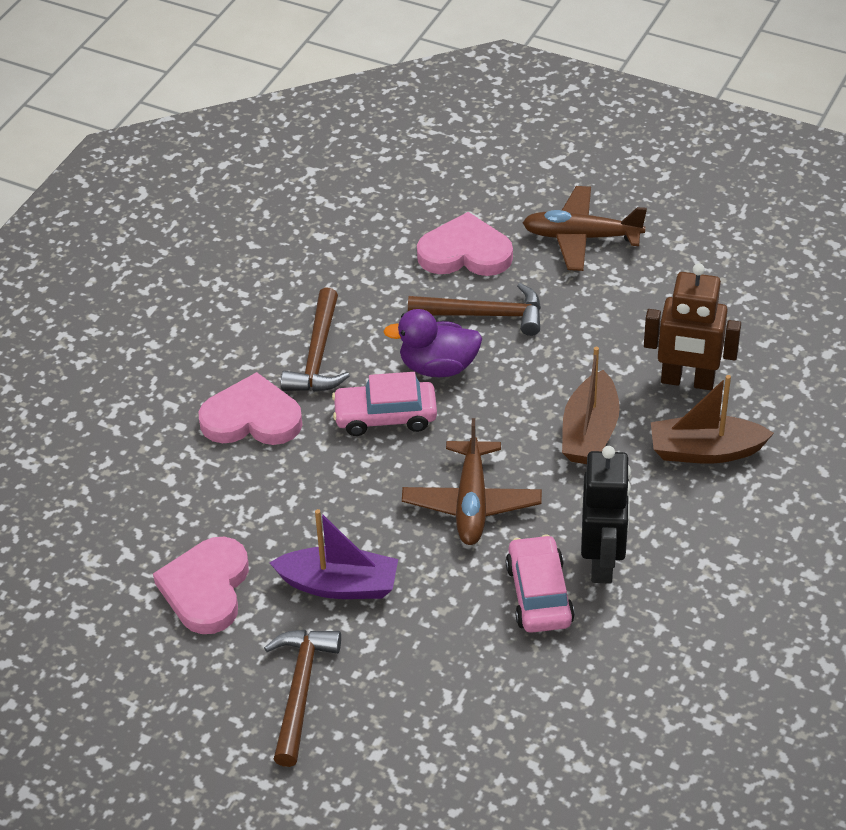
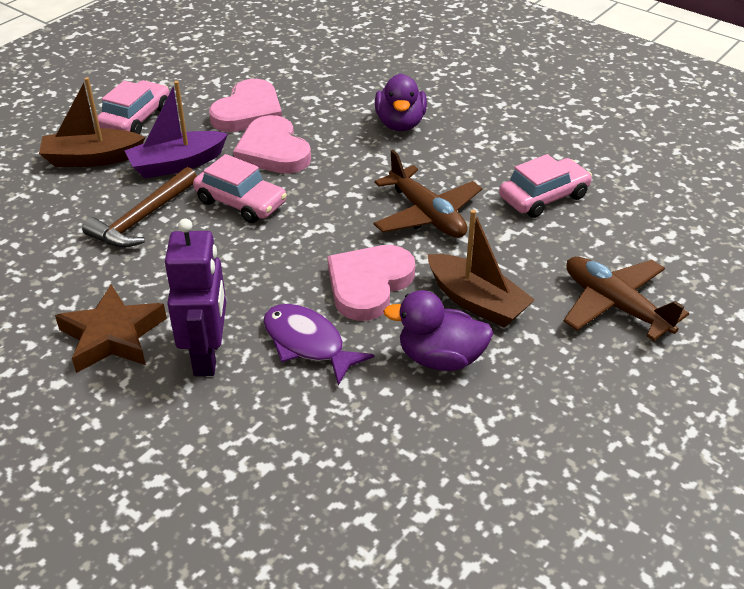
black robot: 1 -> 0
brown hammer: 3 -> 1
brown robot: 1 -> 0
brown star: 0 -> 1
pink car: 2 -> 3
purple duck: 1 -> 2
purple fish: 0 -> 1
purple robot: 0 -> 1

